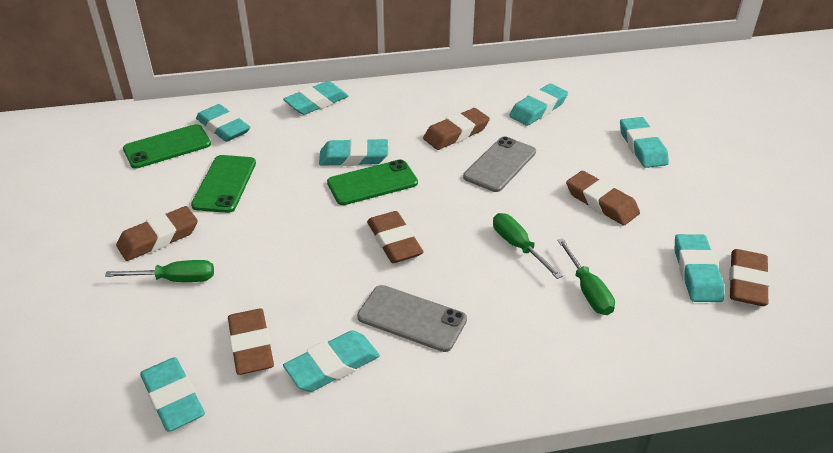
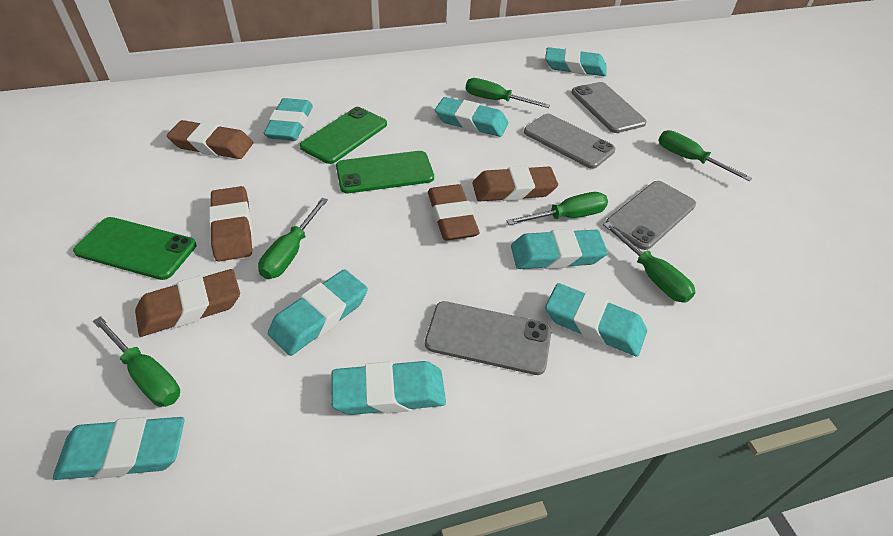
brown eraser: 6 -> 5
green screwdriver: 3 -> 6
grey phone: 2 -> 4

